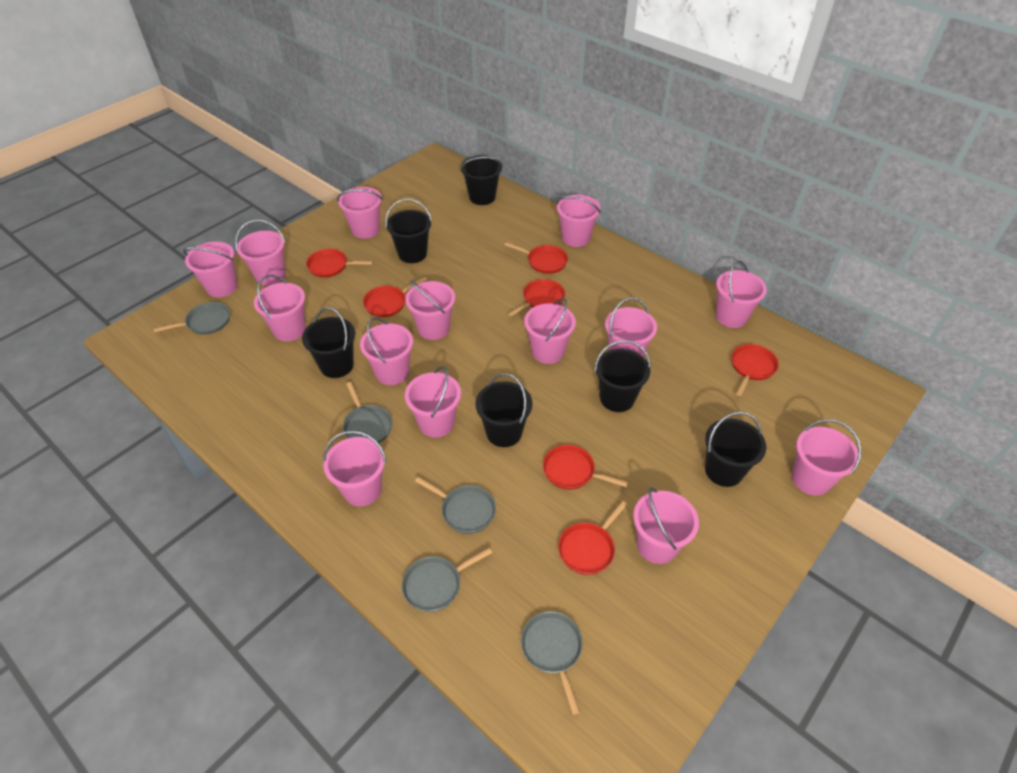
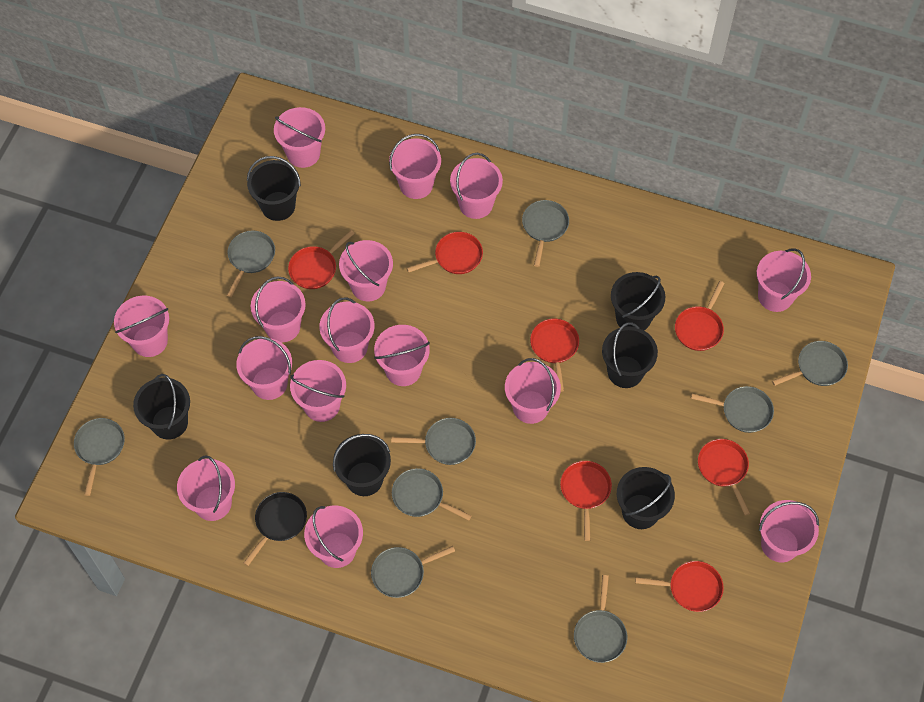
black pan: 0 -> 1
grey pan: 5 -> 9
pink bucket: 14 -> 15

